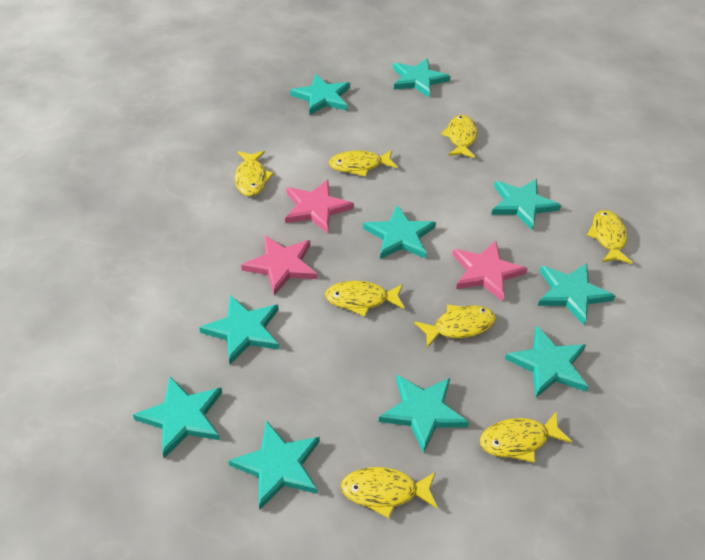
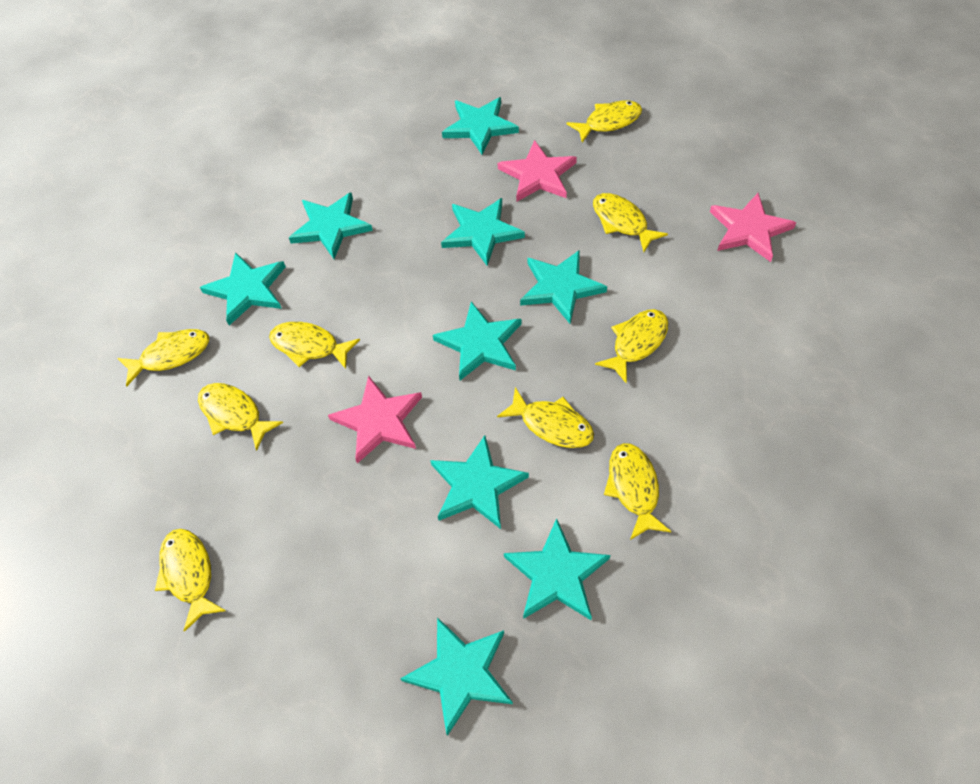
turquoise star: 10 -> 9
yellow fish: 8 -> 9

